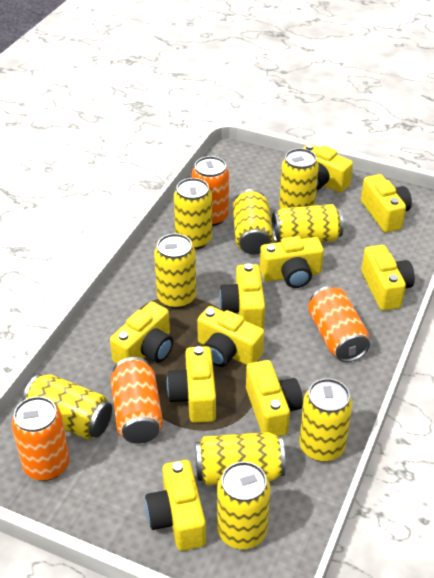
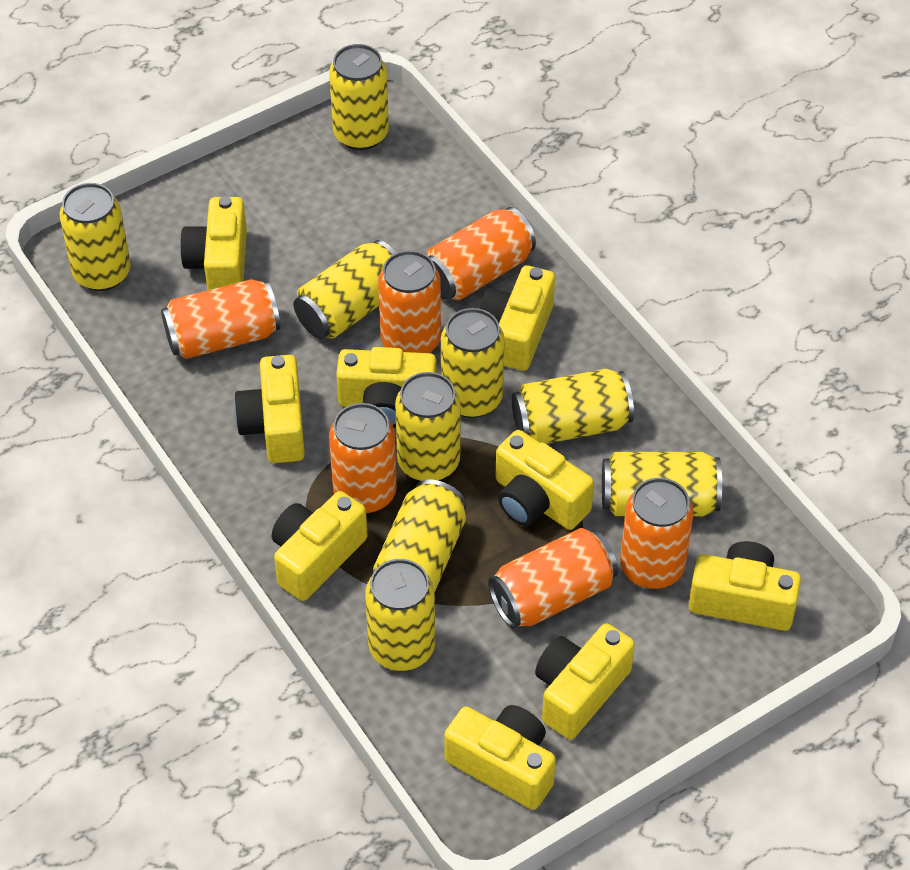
orange can: 4 -> 6
yellow camera: 10 -> 9

